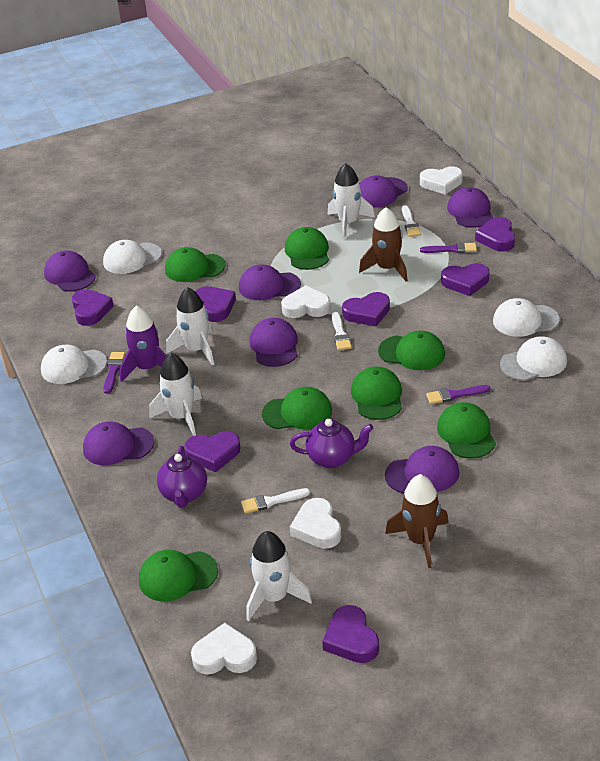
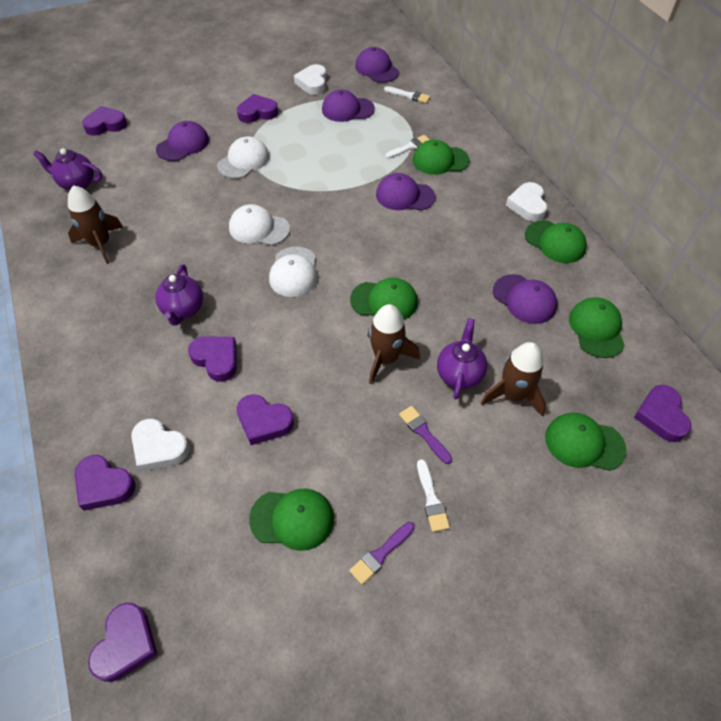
brown rocket: 2 -> 3
green cap: 7 -> 6
purple brush: 3 -> 2
purple cap: 7 -> 5
purple rocket: 1 -> 0
purple teapot: 2 -> 3
white cap: 4 -> 3
white heart: 4 -> 3
white rocket: 4 -> 0

